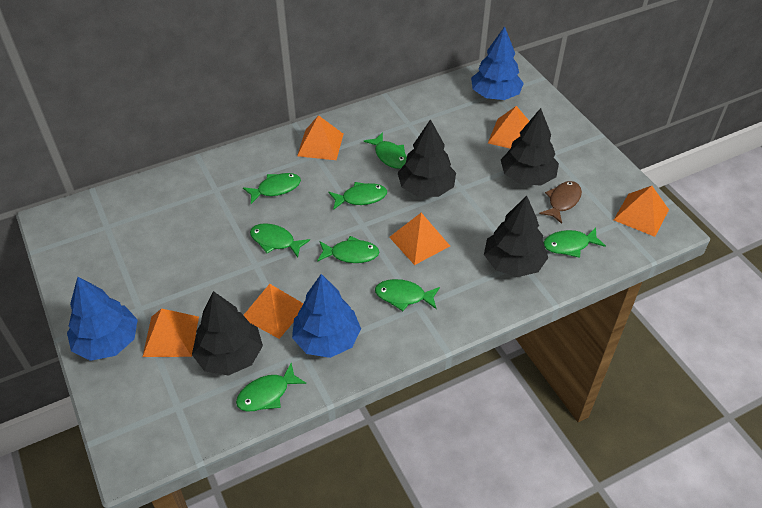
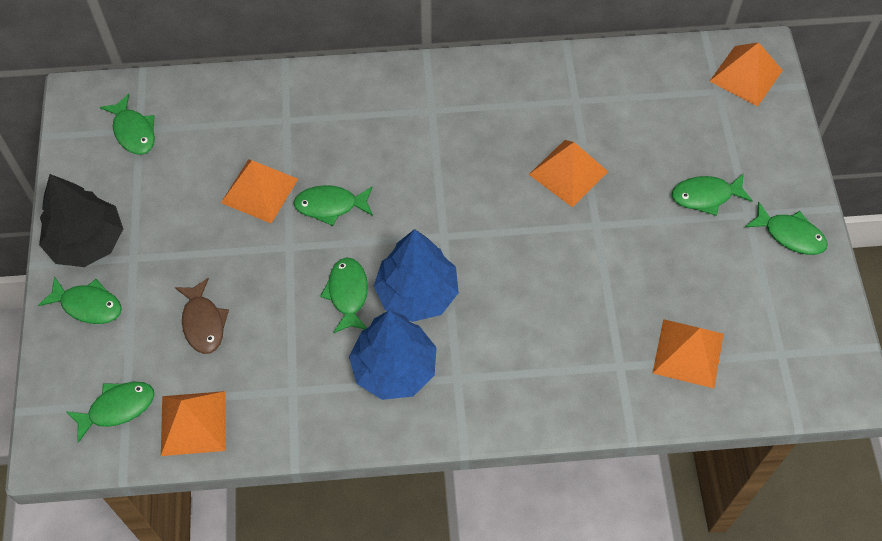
black tree: 4 -> 1
blue tree: 3 -> 2
green fish: 8 -> 7
orange pyramid: 6 -> 5

